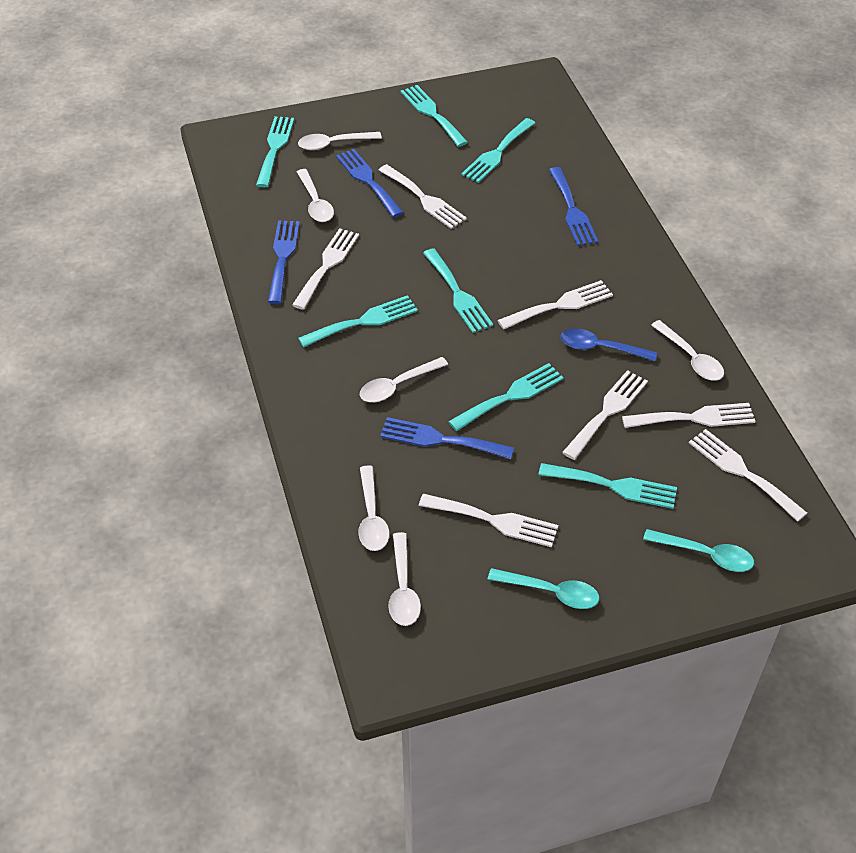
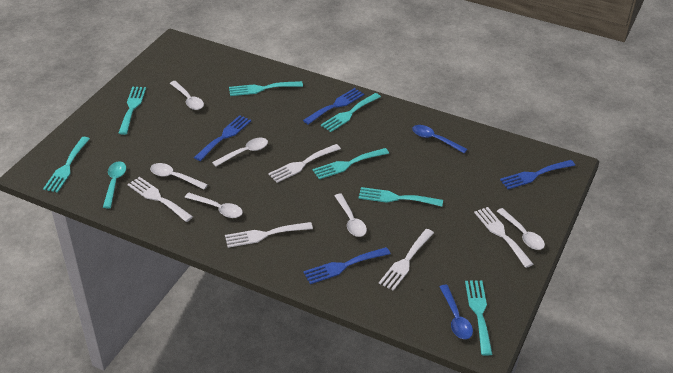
blue spoon: 1 -> 2
turquoise spoon: 2 -> 1
white fork: 7 -> 5

